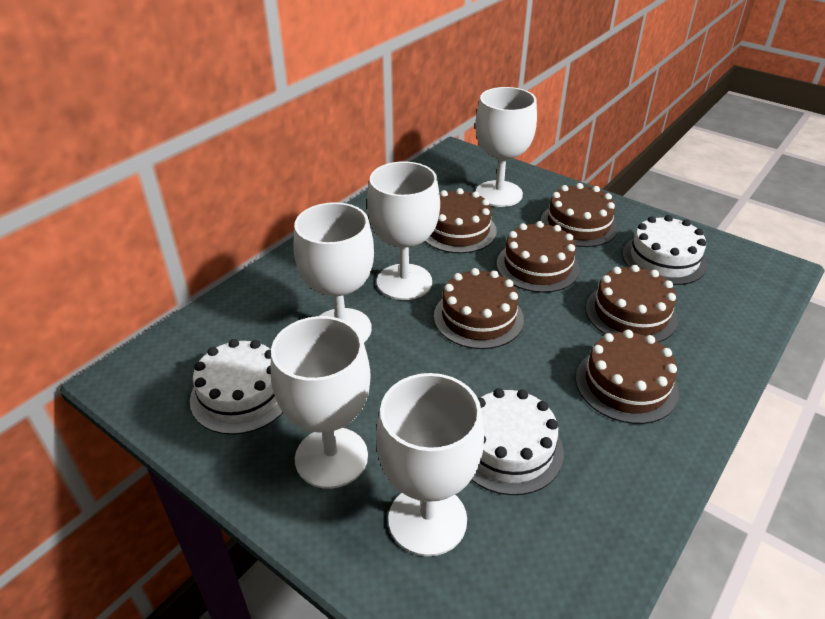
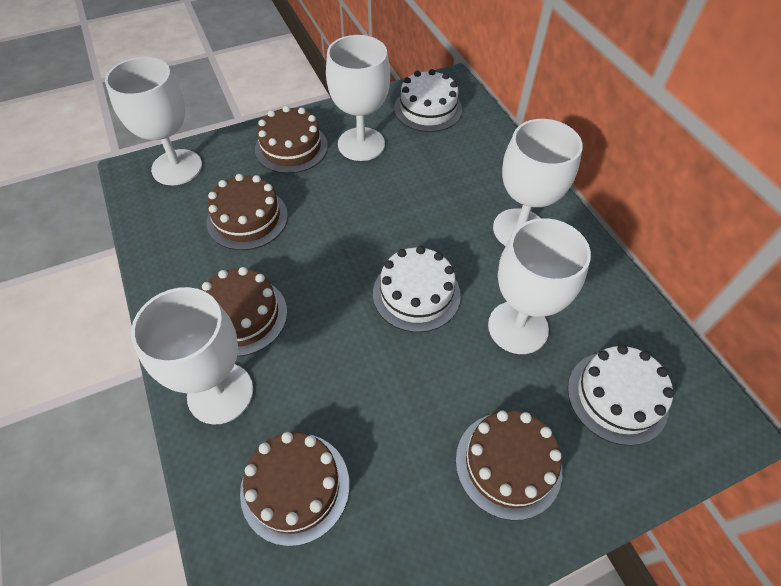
brown cake: 6 -> 5

